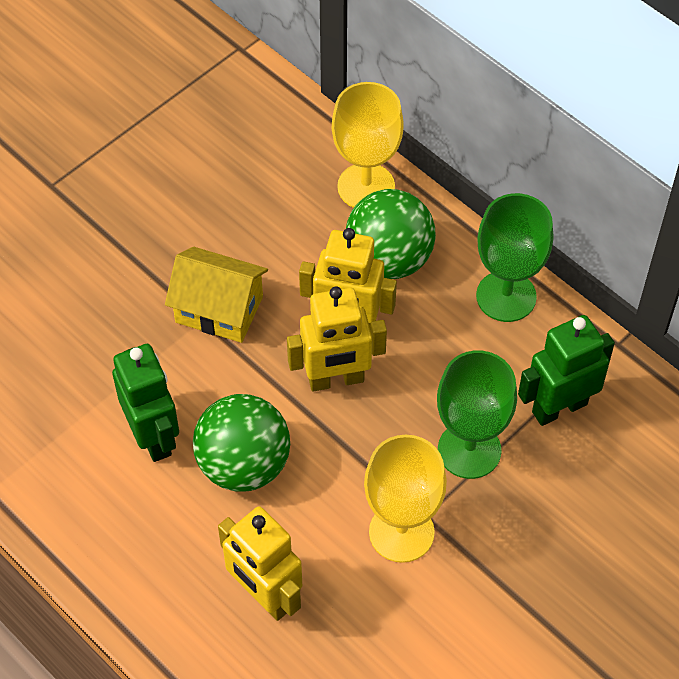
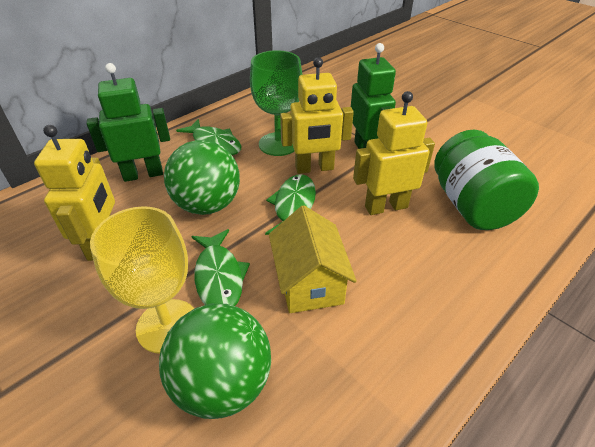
green fish: 0 -> 3
green goblet: 2 -> 1
green jar: 0 -> 1
yellow goblet: 2 -> 1

